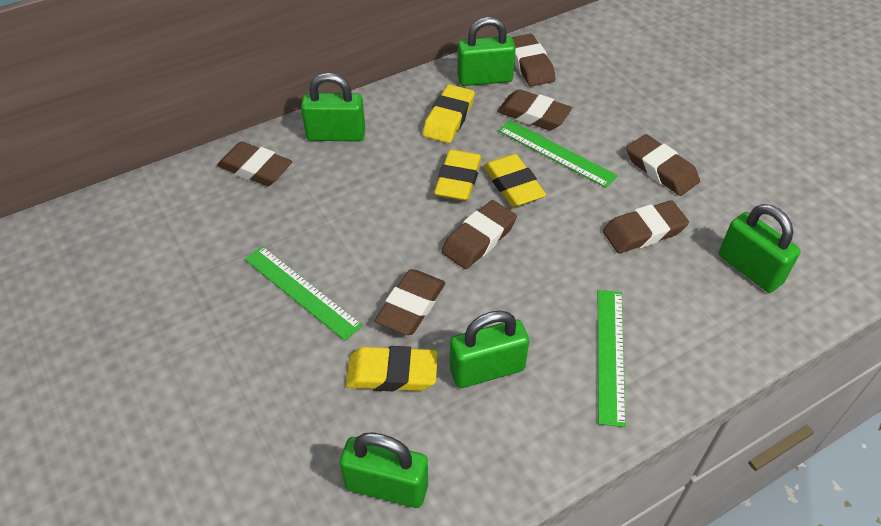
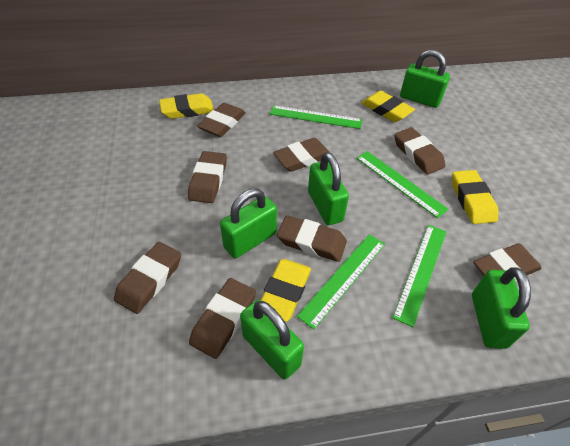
brown eraser: 7 -> 8
green ruler: 3 -> 4

